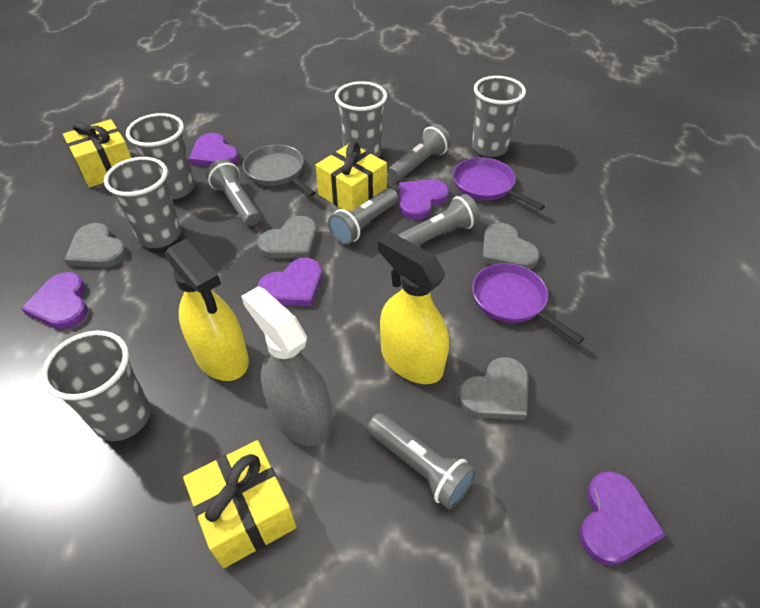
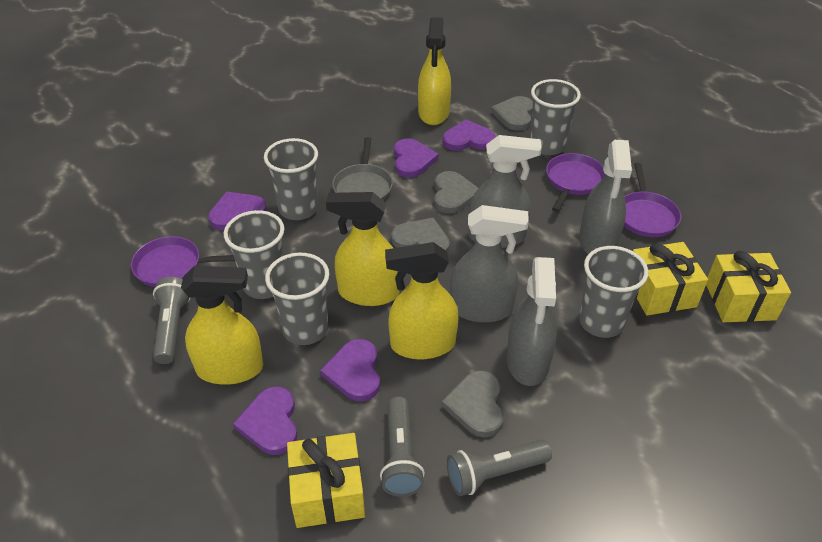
grey flashlight: 5 -> 3
grey spray bottle: 1 -> 4
purple pan: 2 -> 3
yellow spray bottle: 2 -> 4

